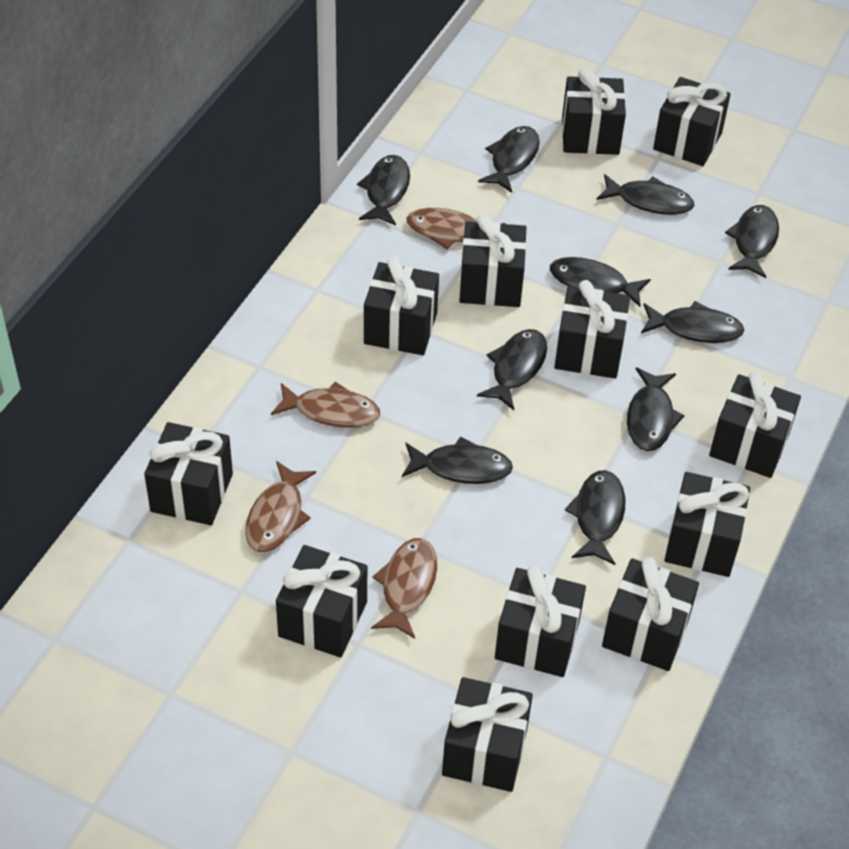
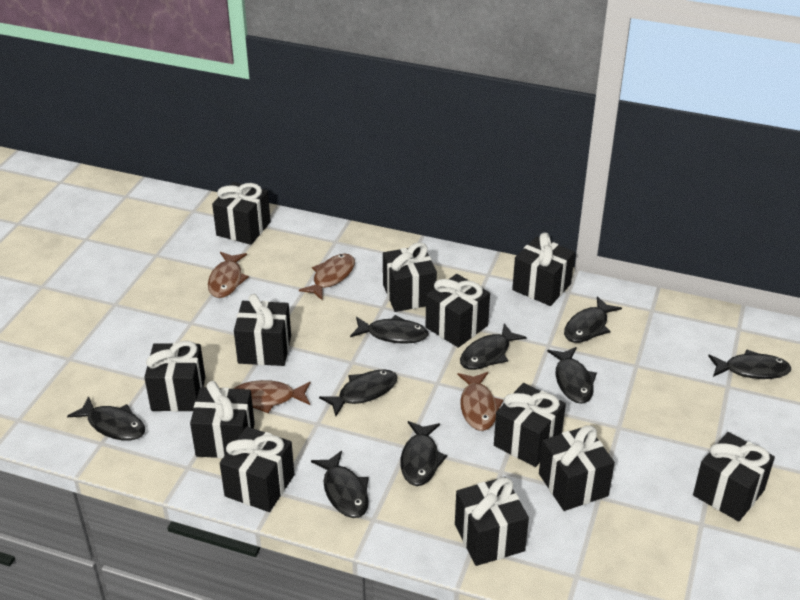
black fish: 10 -> 9

